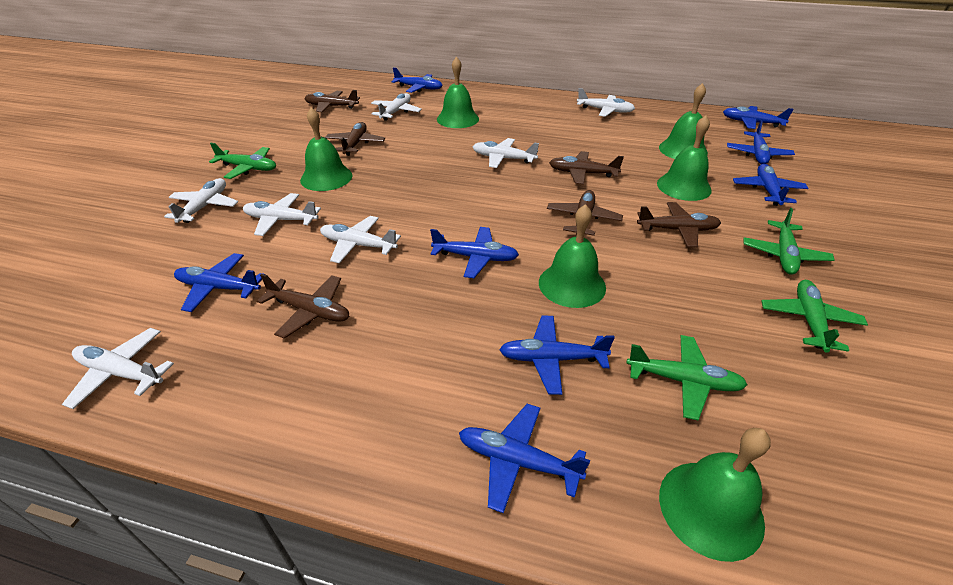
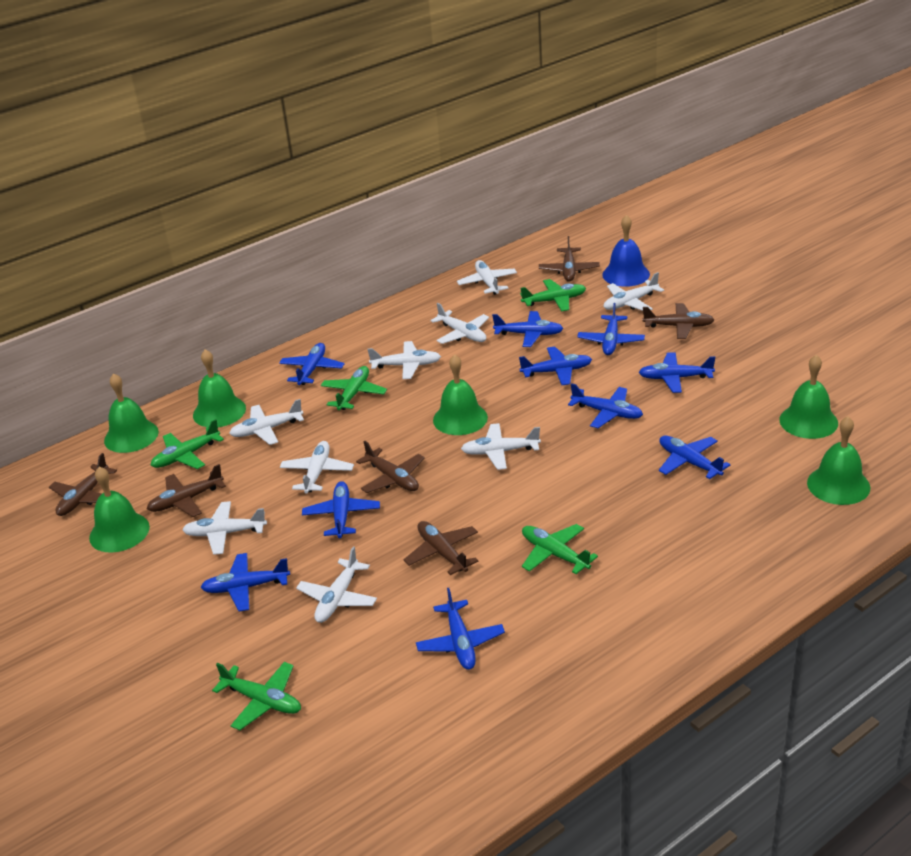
blue bell: 0 -> 1
blue plane: 8 -> 10
green plane: 4 -> 5
white plane: 7 -> 9

